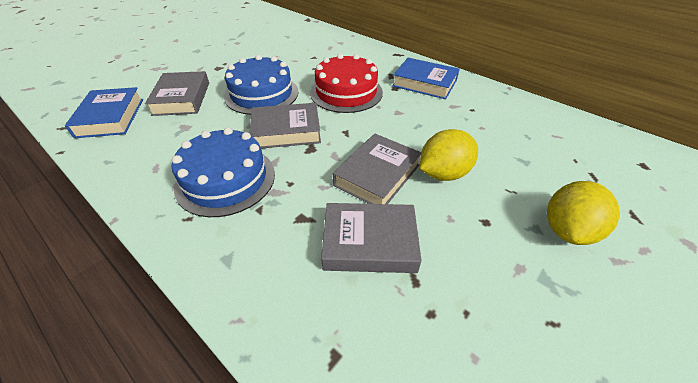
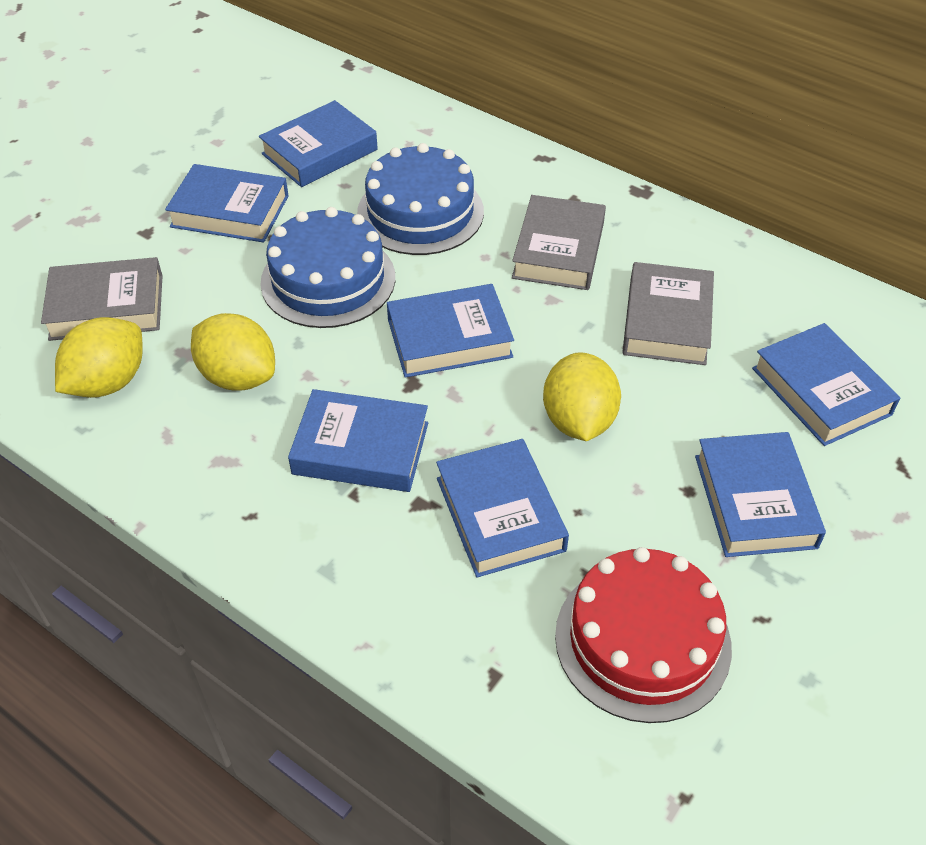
blue book: 2 -> 7
grey book: 4 -> 3
yellow lemon: 2 -> 3

